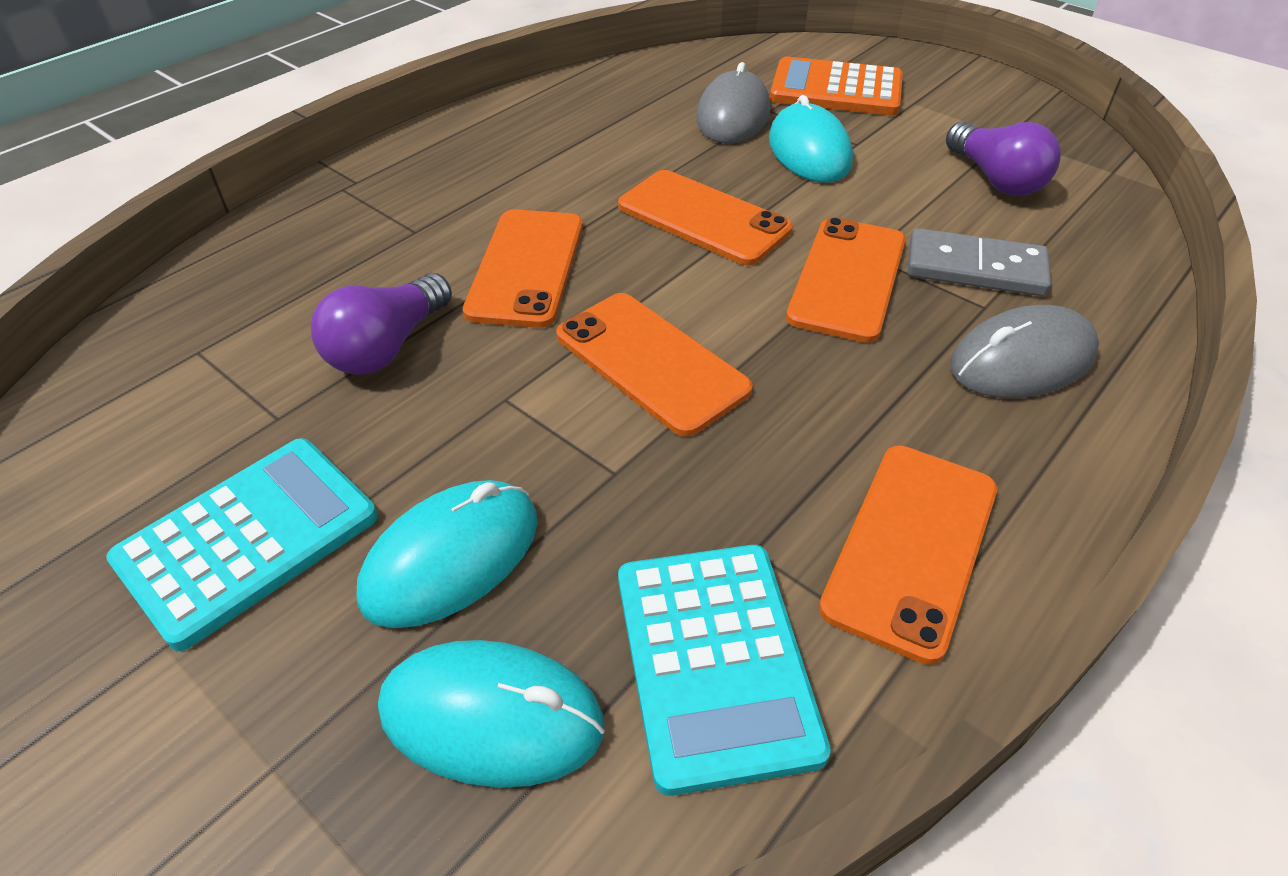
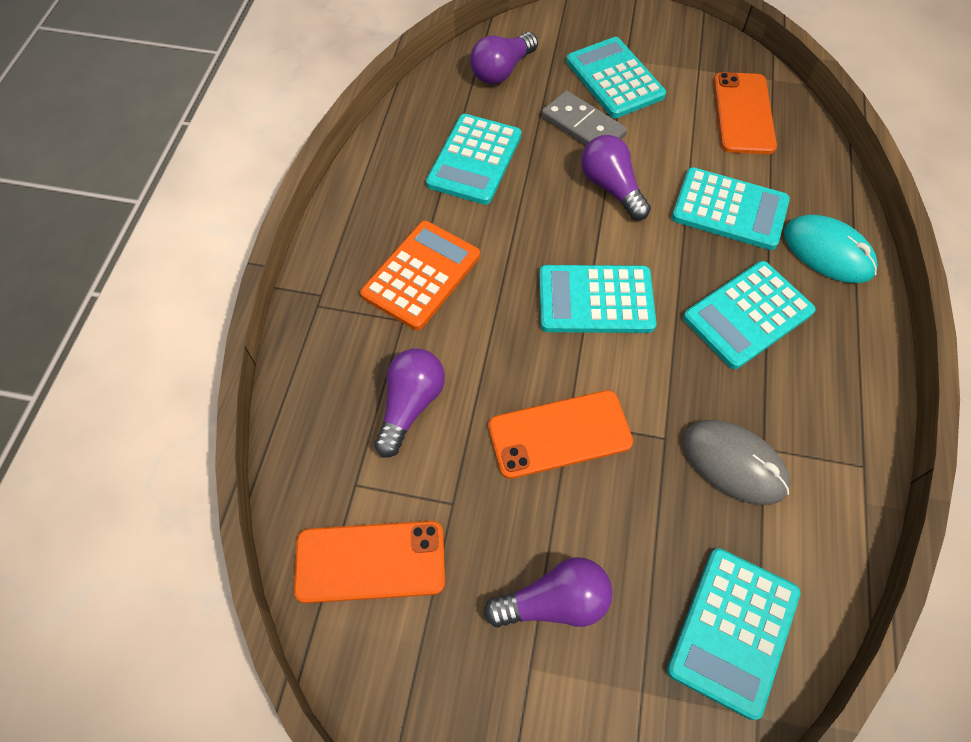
grey mouse: 2 -> 1
orange phone: 5 -> 3
purple light bulb: 2 -> 4
turquoise calculator: 2 -> 6
turquoise mouse: 3 -> 1

